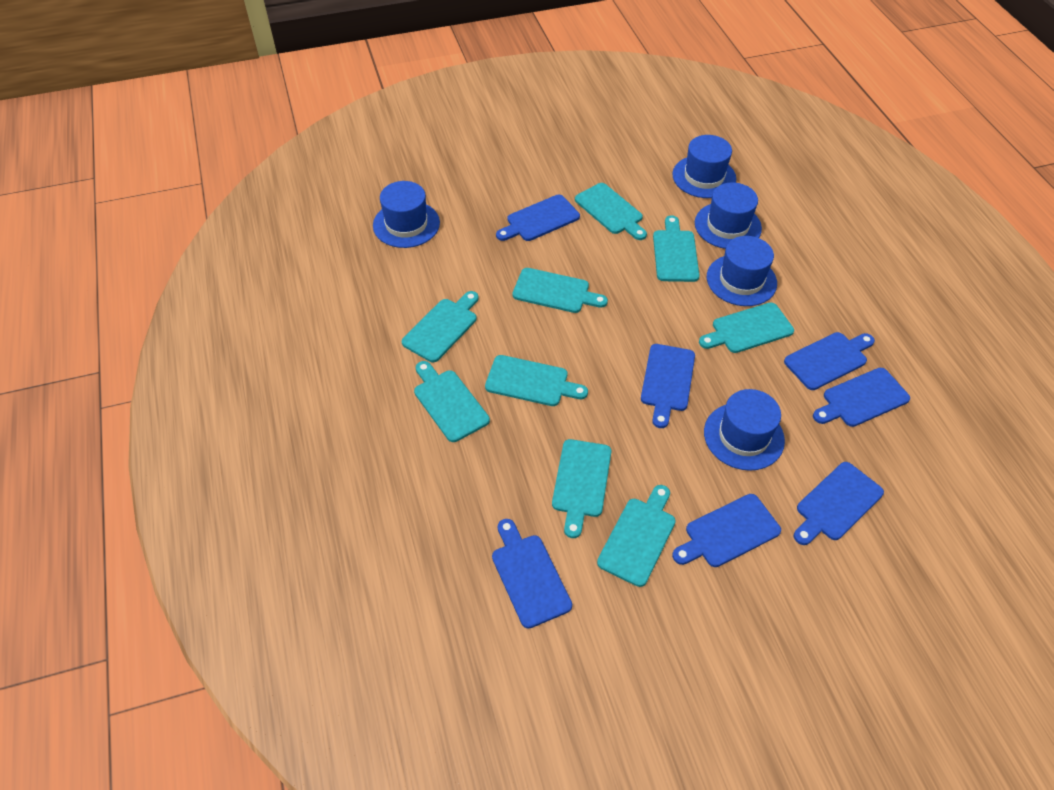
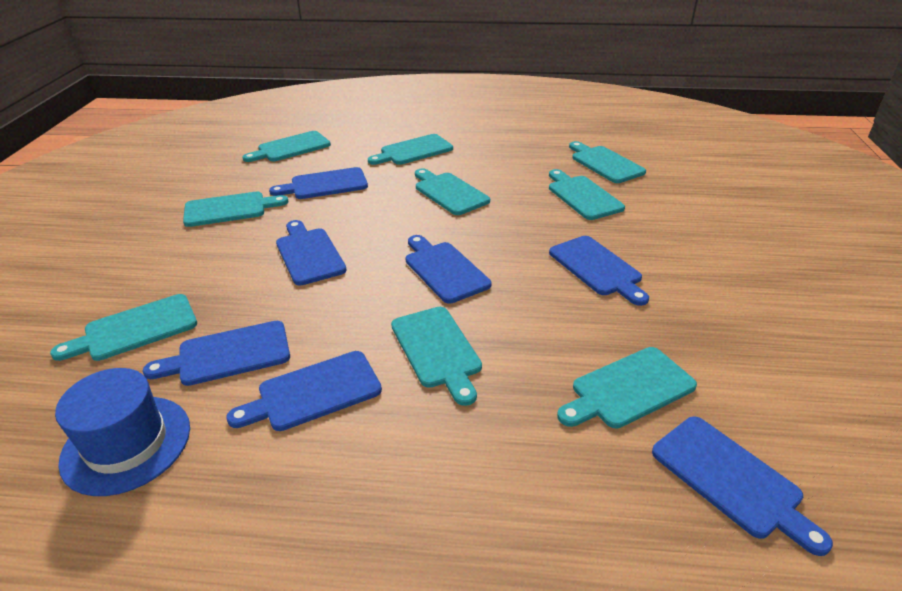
blue hat: 5 -> 1

